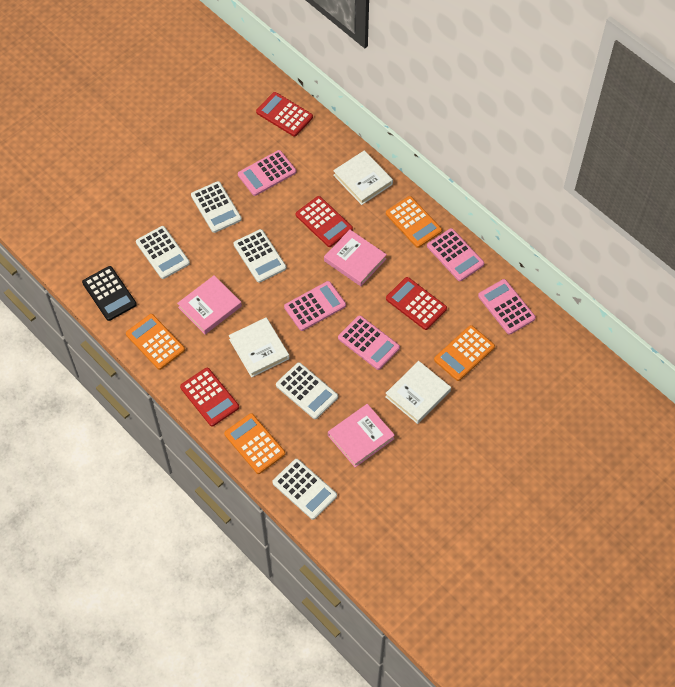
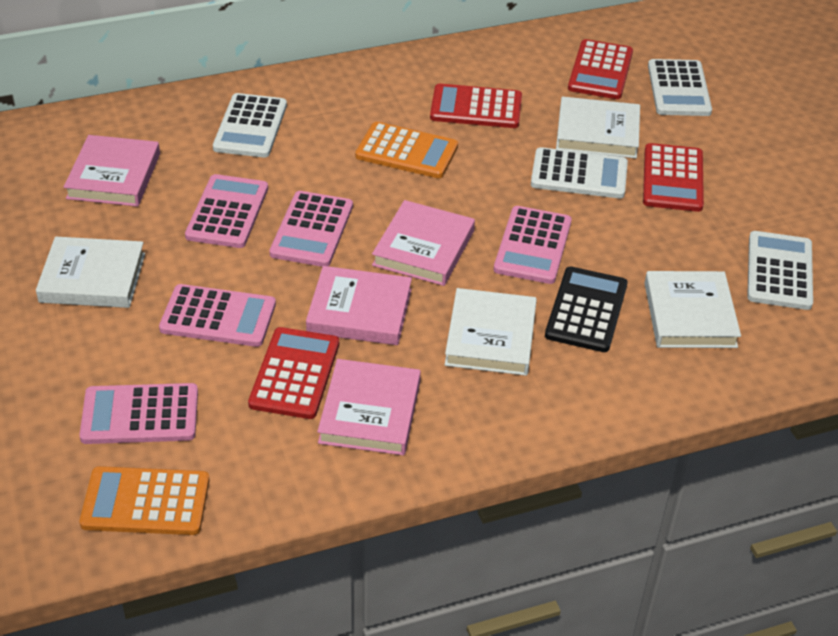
orange calculator: 4 -> 2
pink book: 3 -> 4
white book: 3 -> 4
white calculator: 5 -> 4

